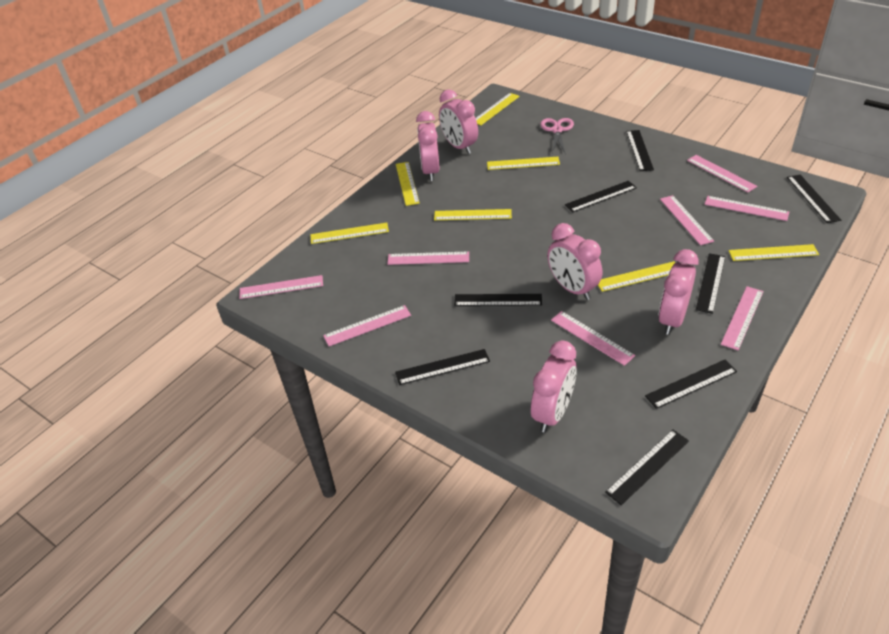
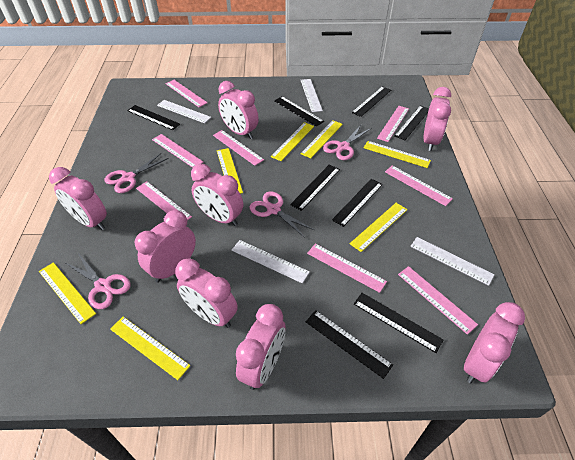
pink clock: 5 -> 8
pink scissors: 1 -> 4
white ruler: 0 -> 4

